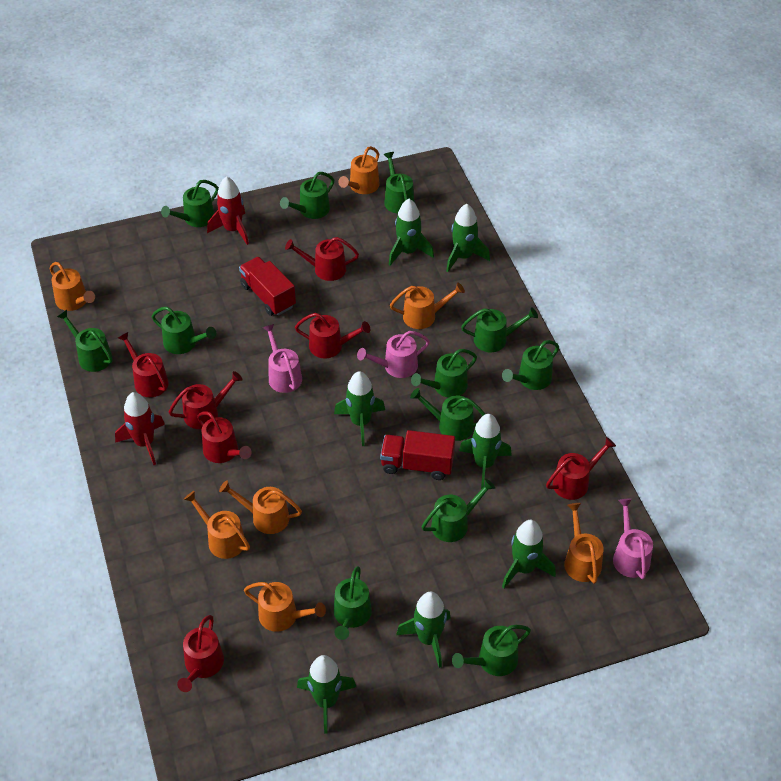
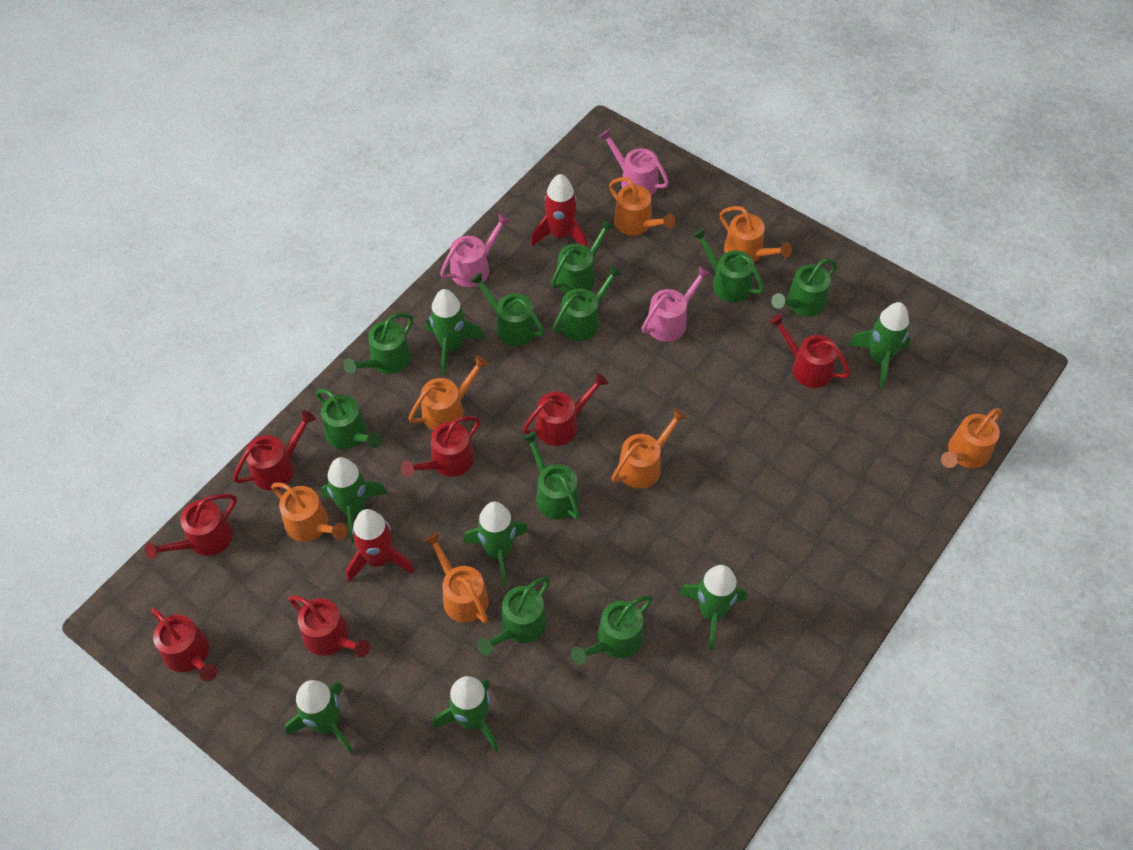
green watering can: 12 -> 10
red truck: 2 -> 0

